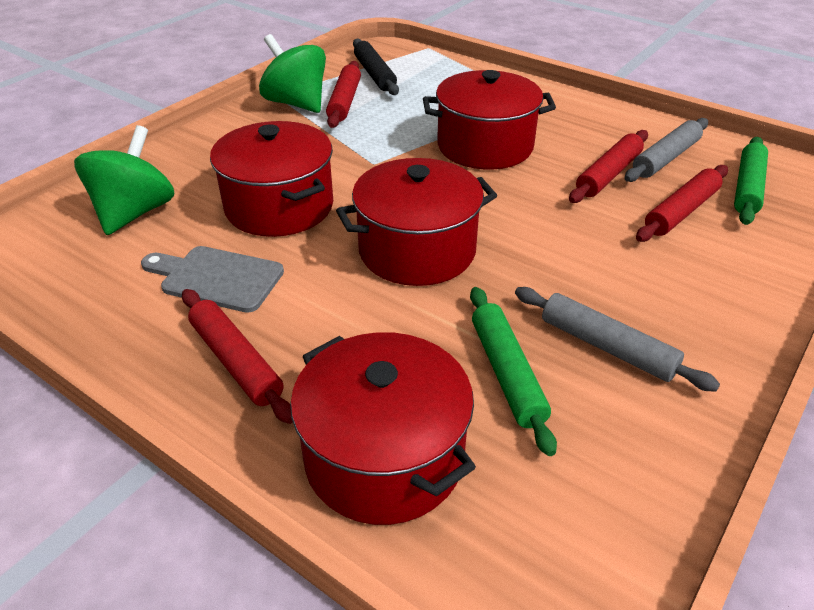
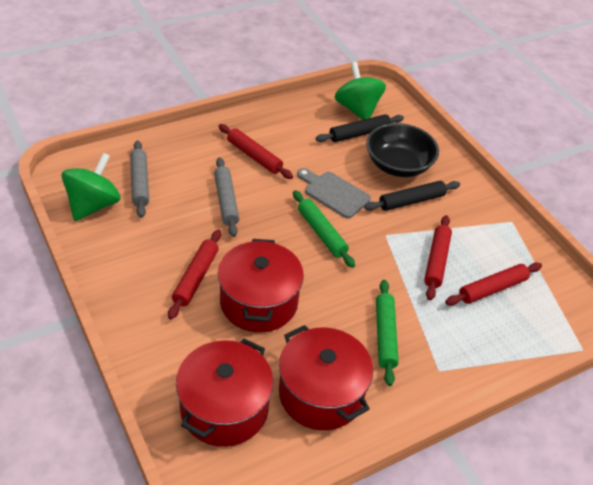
black bowl: 0 -> 1
black rolling pin: 1 -> 2
red pot: 4 -> 3

